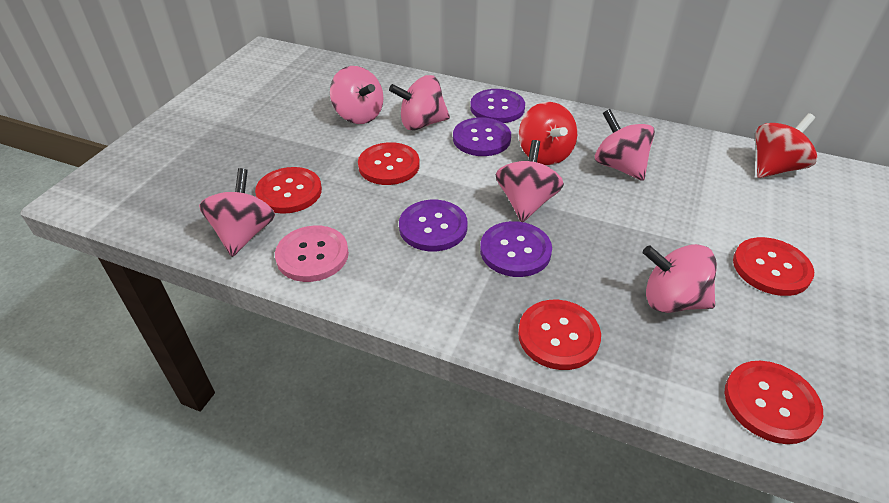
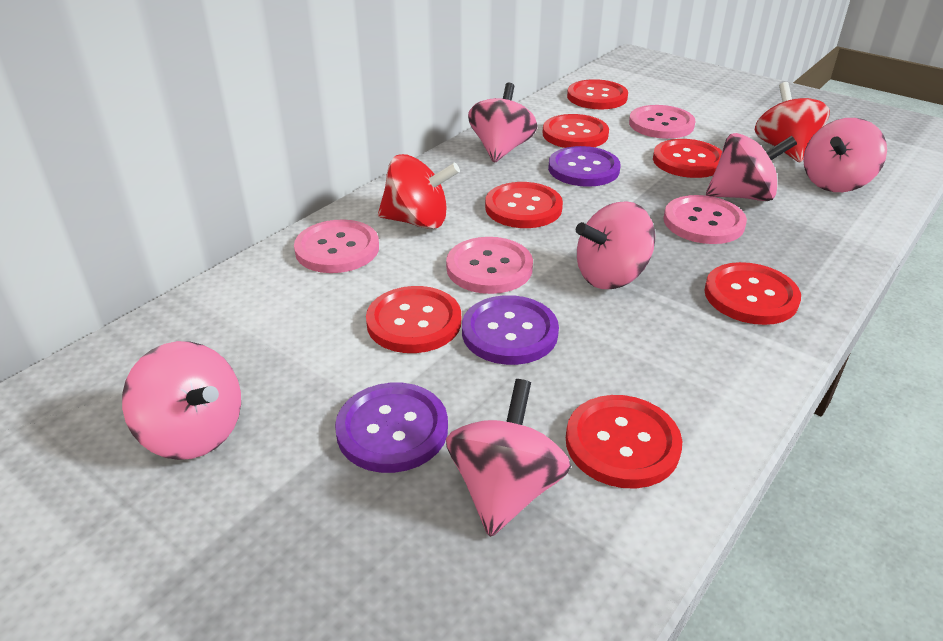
pink button: 1 -> 4
purple button: 4 -> 3
red button: 5 -> 7

